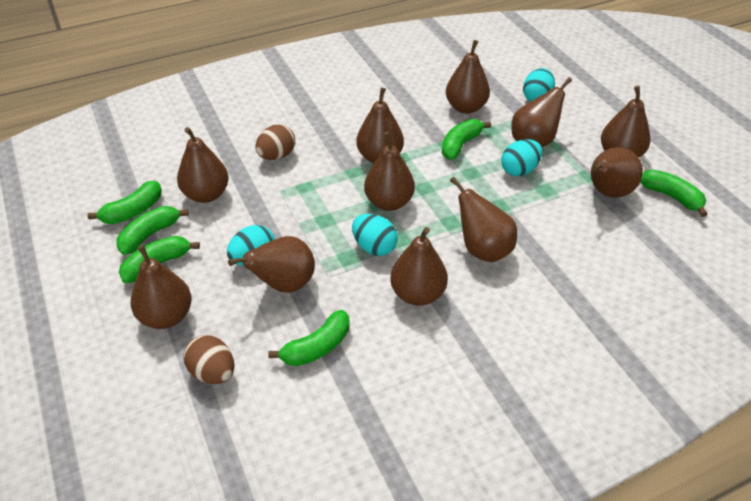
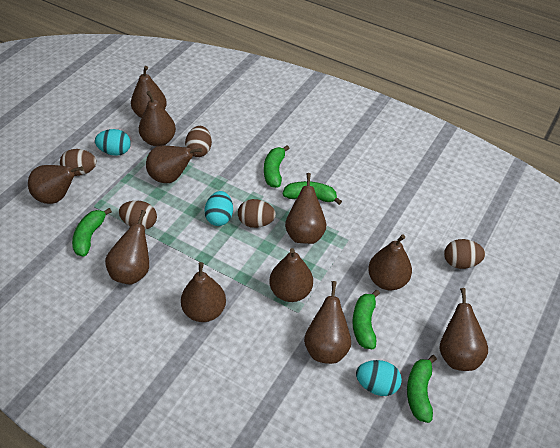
brown egg: 2 -> 5
green banana: 6 -> 5
turquoise egg: 4 -> 3

